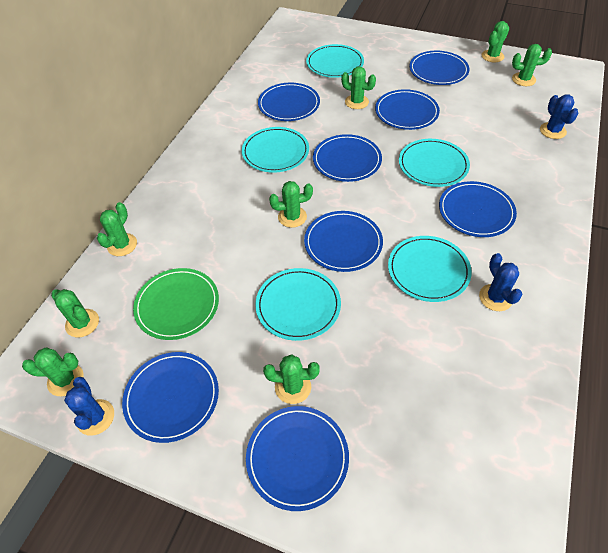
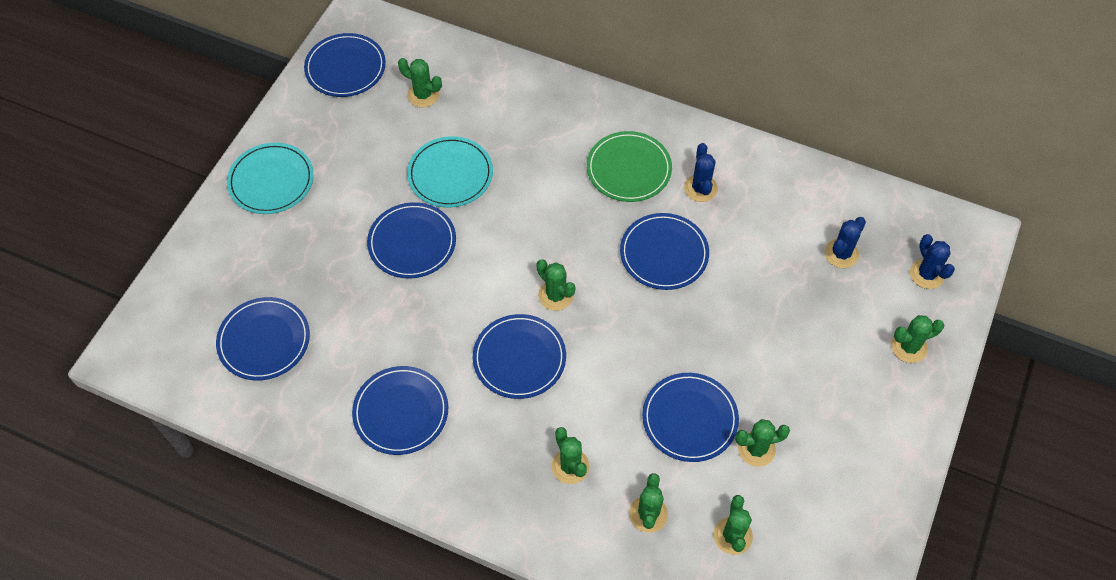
blue plate: 8 -> 7
green cactus: 8 -> 7
turquoise plate: 5 -> 2

